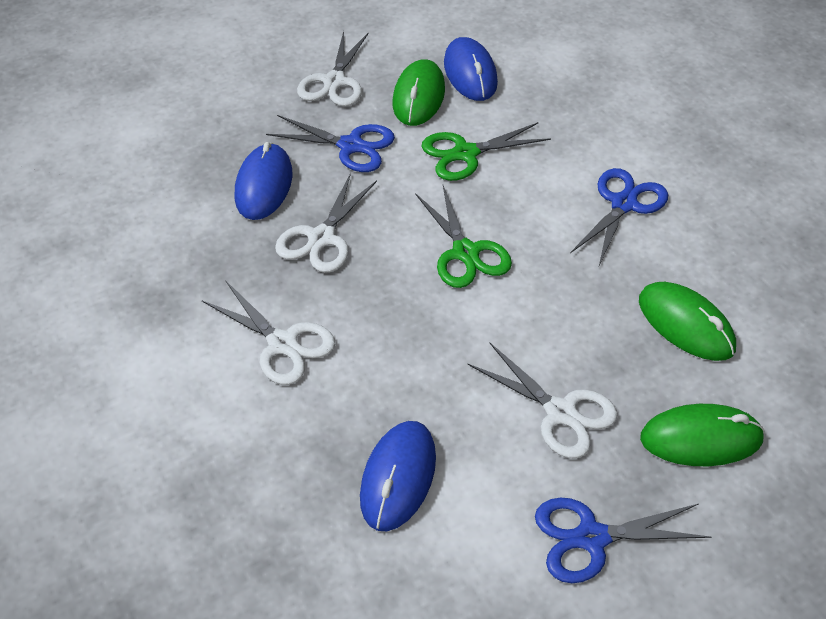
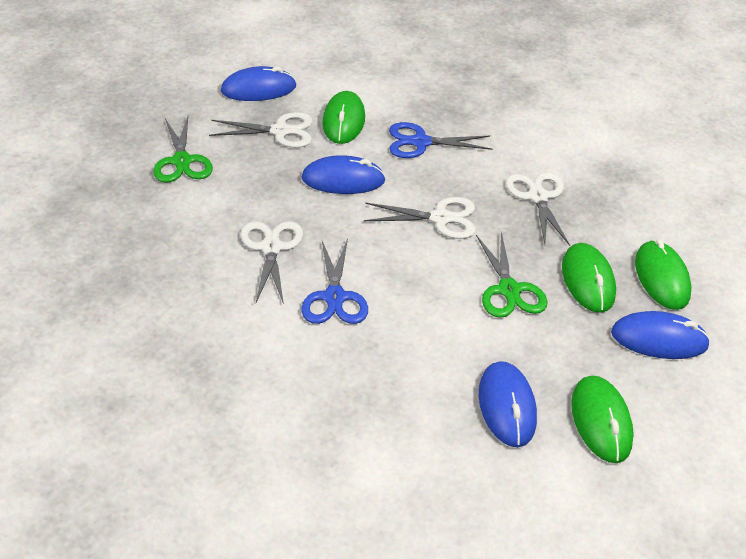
blue mouse: 3 -> 4
blue scissors: 3 -> 2
green mouse: 3 -> 4

